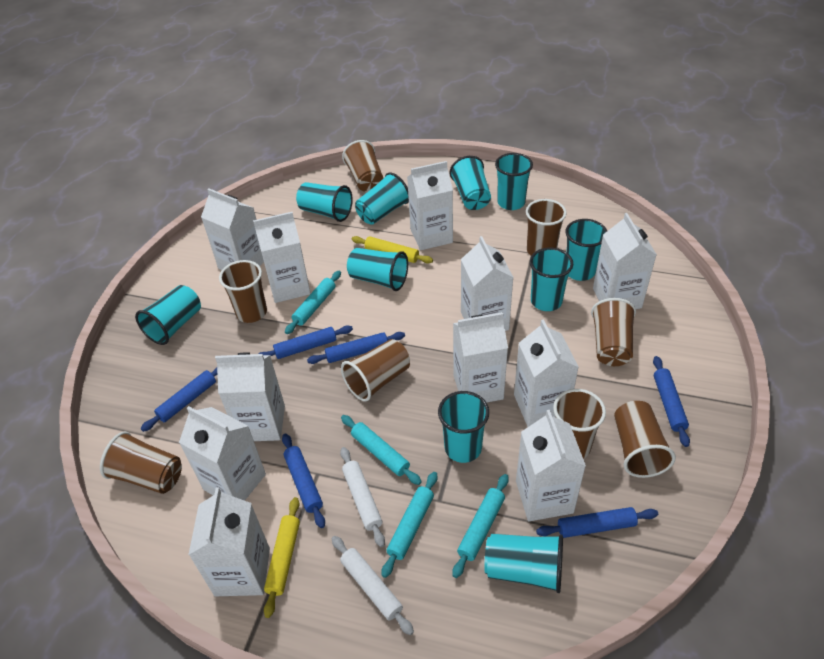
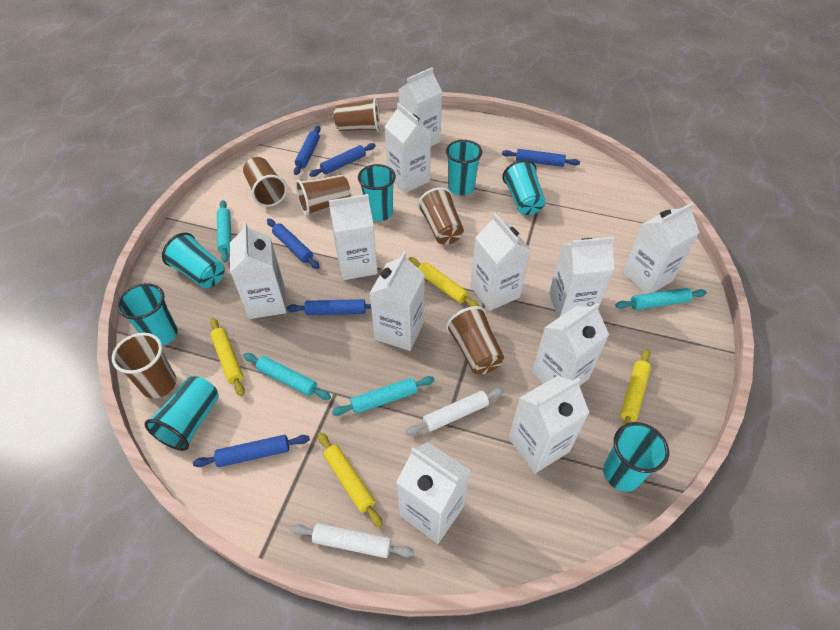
brown cup: 8 -> 6
turquoise cup: 10 -> 7
yellow rolling pin: 2 -> 4

